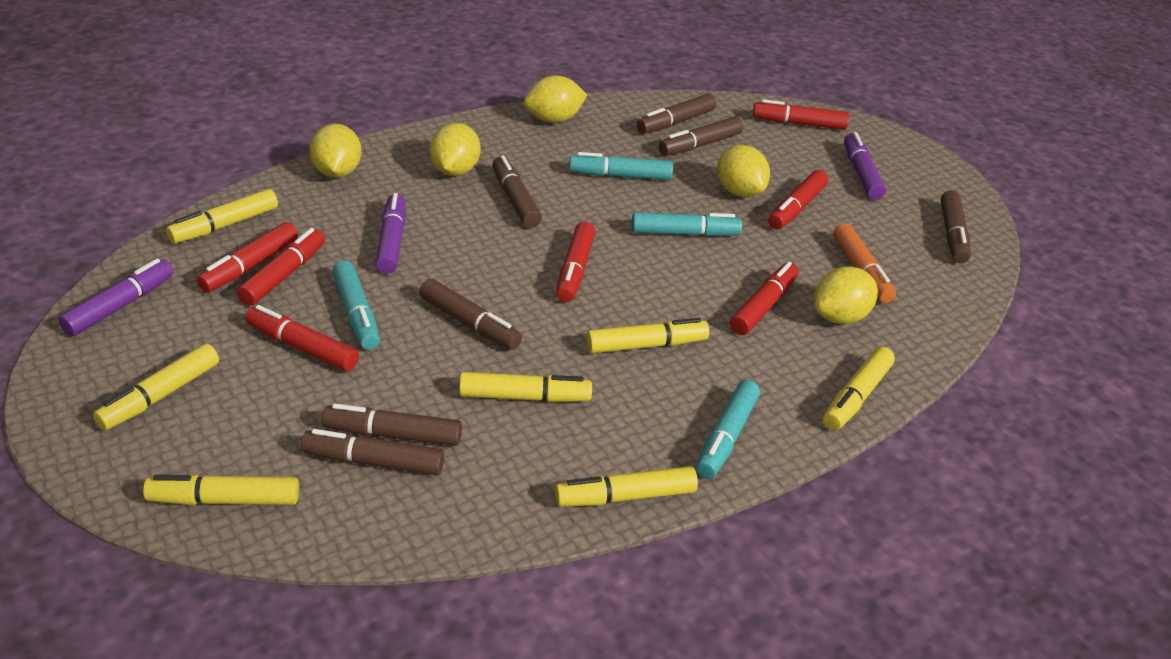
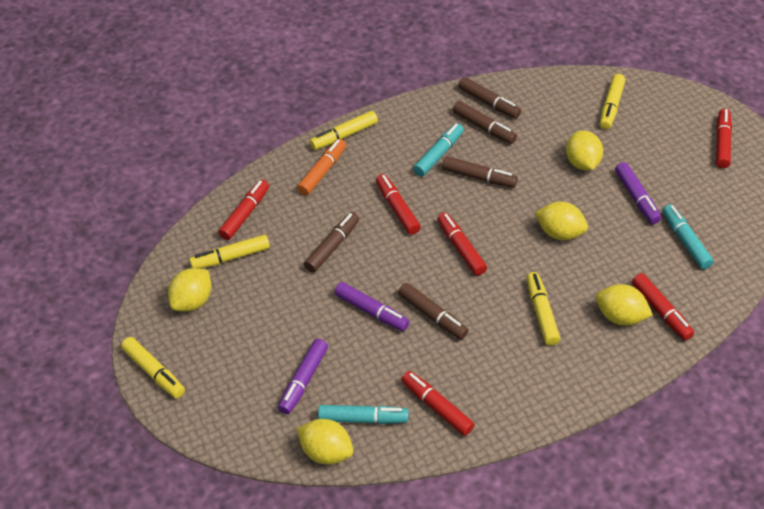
brown marker: 7 -> 5
red marker: 7 -> 6
turquoise marker: 4 -> 3
yellow marker: 7 -> 5

